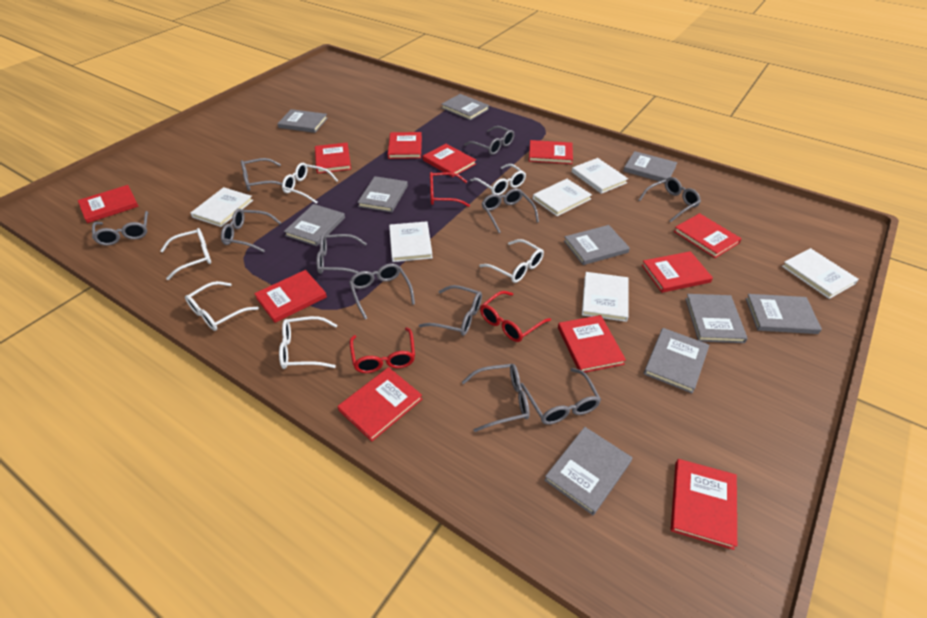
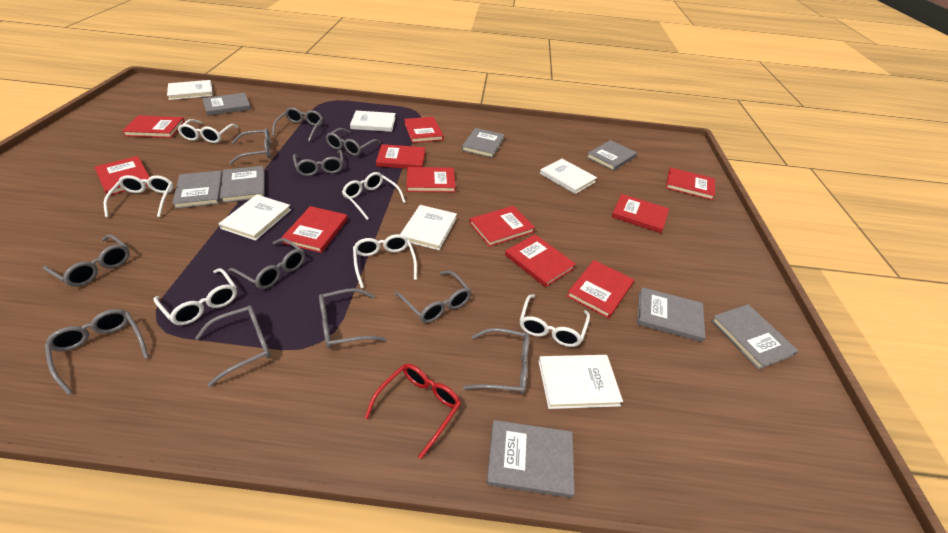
grey book: 10 -> 8
red glasses: 3 -> 1

